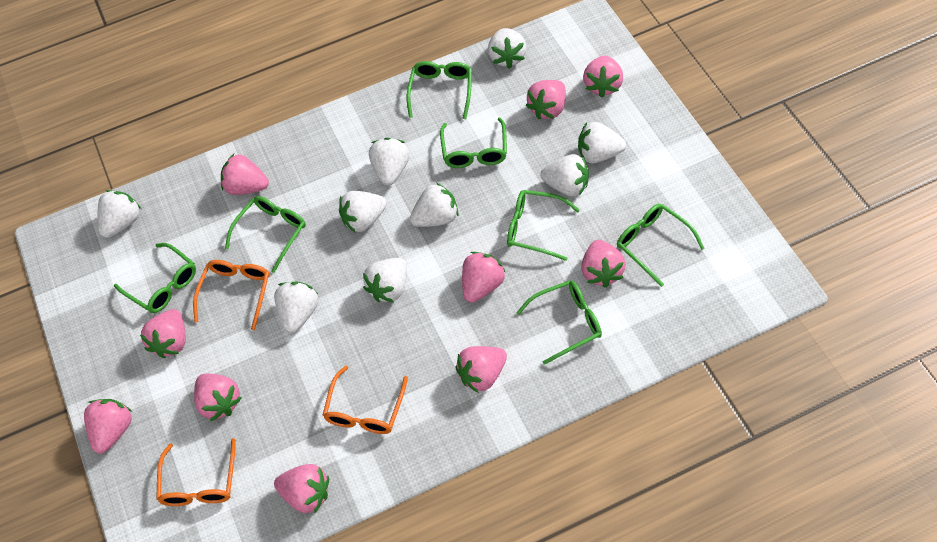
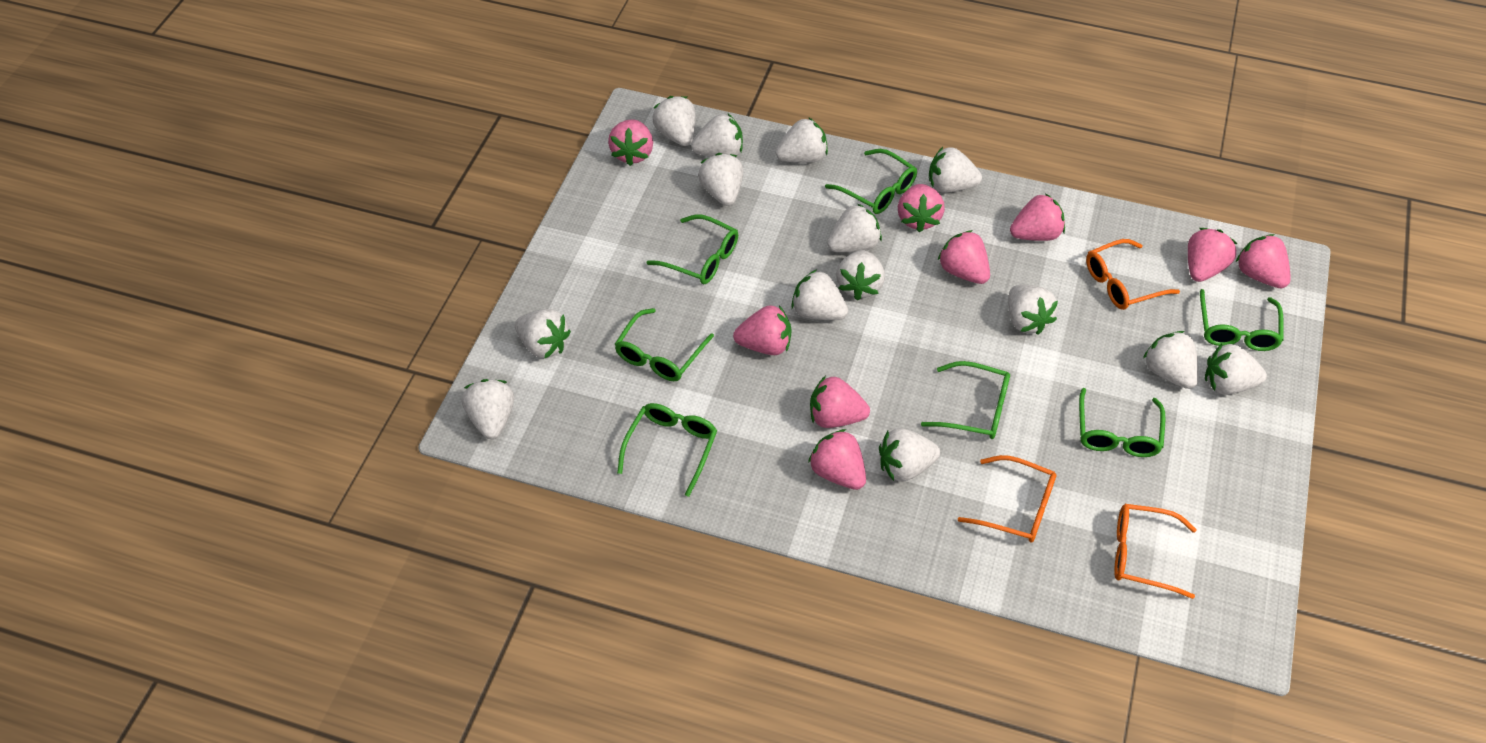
pink strawberry: 10 -> 9
white strawberry: 9 -> 14

